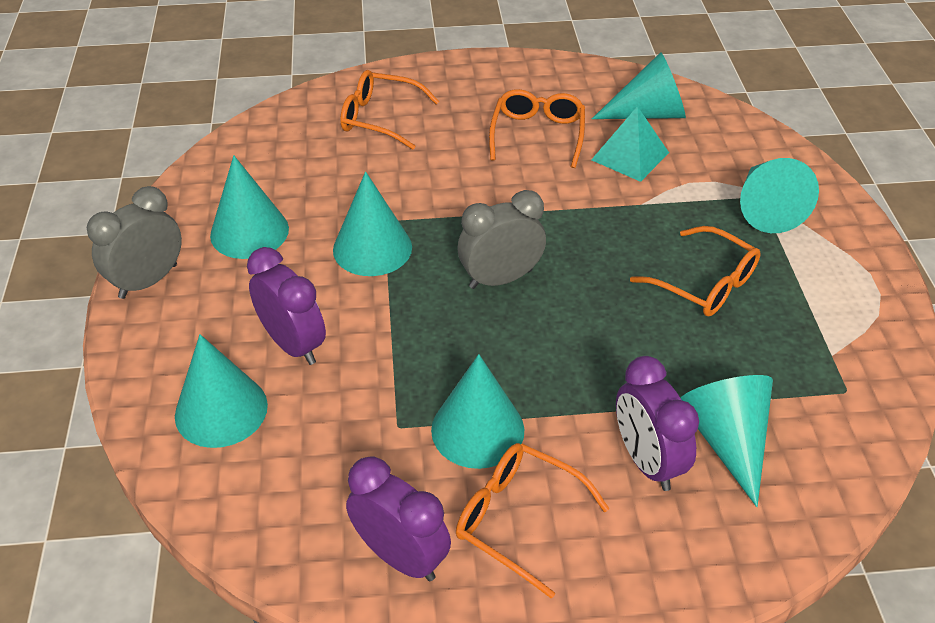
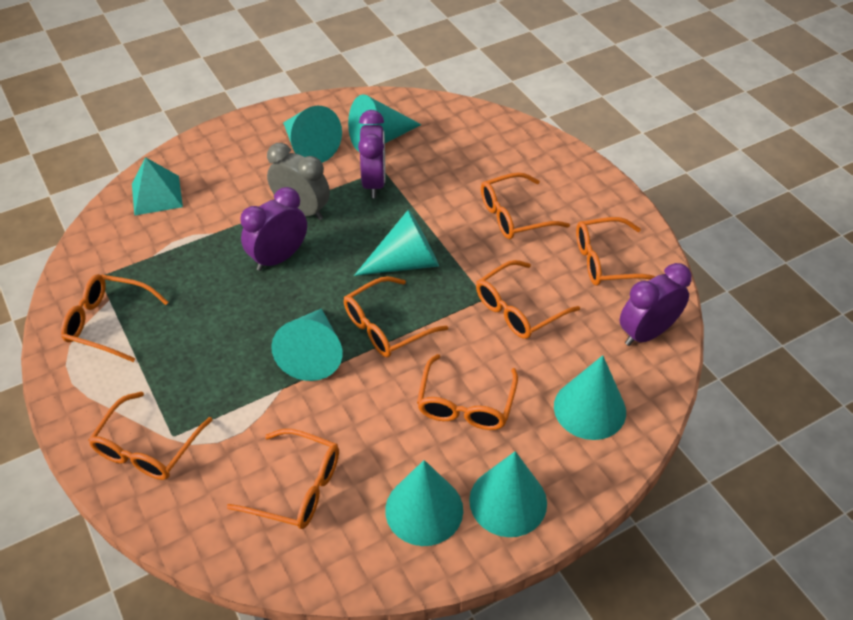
grey clock: 2 -> 1
orange glasses: 4 -> 8

